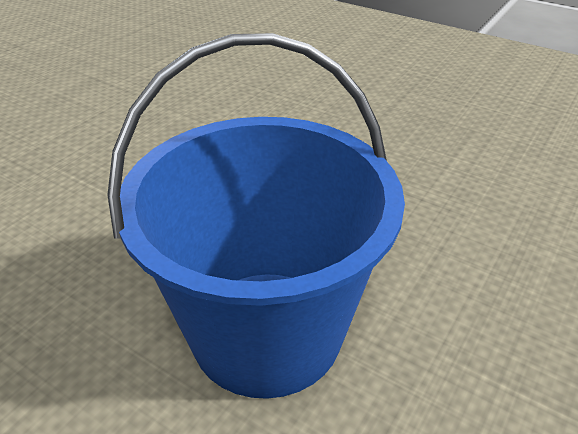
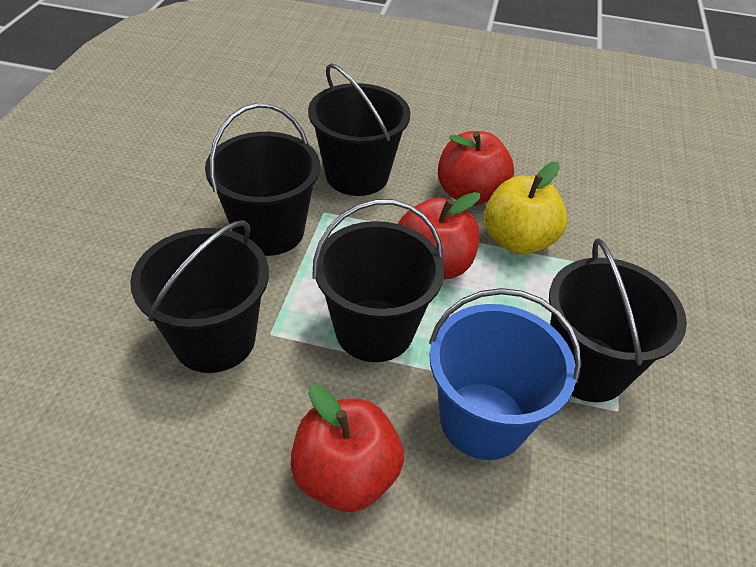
black bucket: 0 -> 5
red apple: 0 -> 3
yellow apple: 0 -> 1

